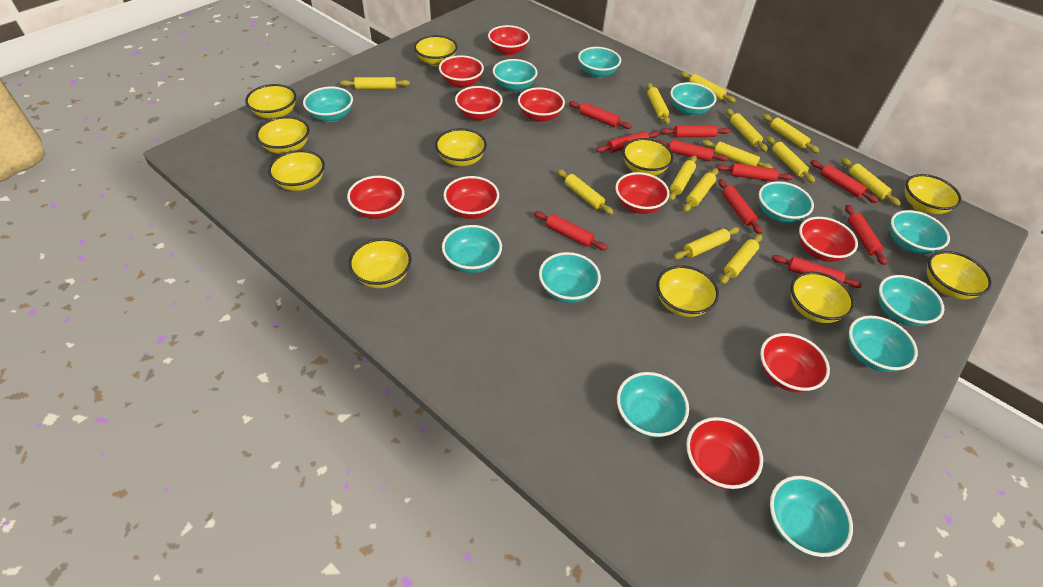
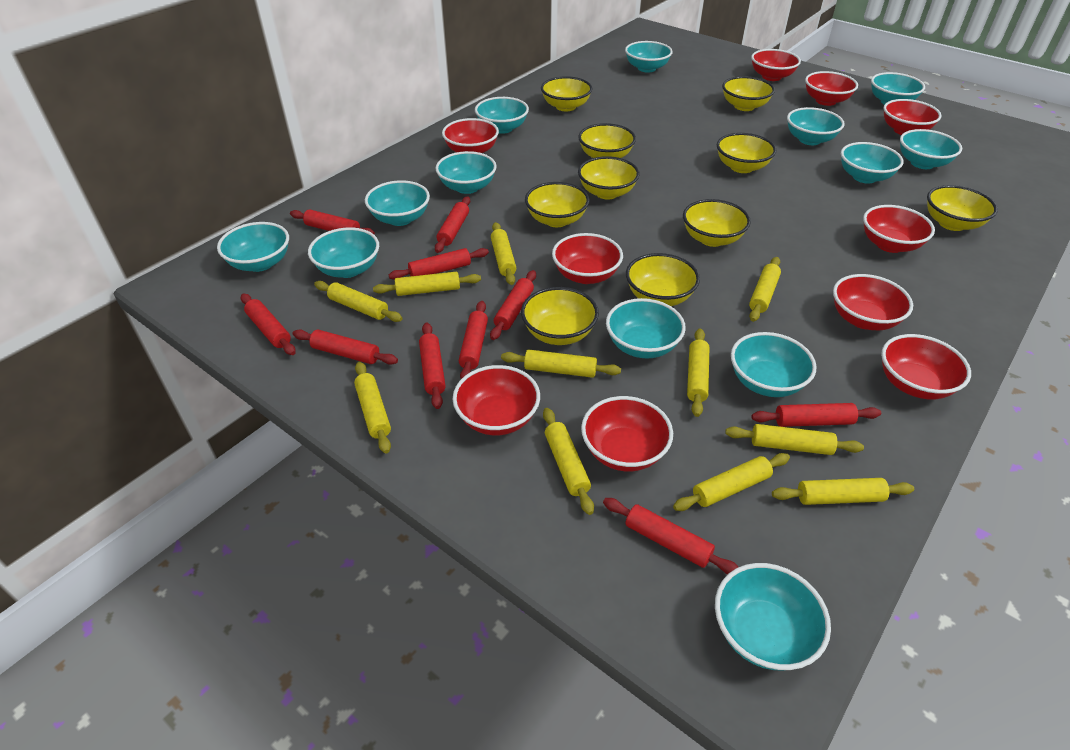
turquoise bowl: 12 -> 13
yellow bowl: 11 -> 10
yellow rolling pin: 13 -> 11

